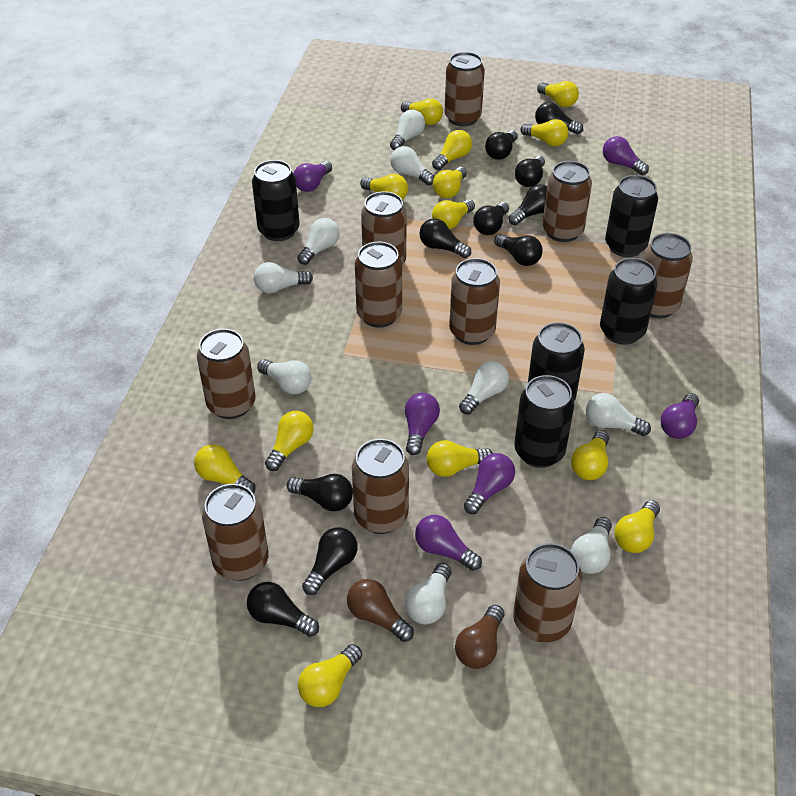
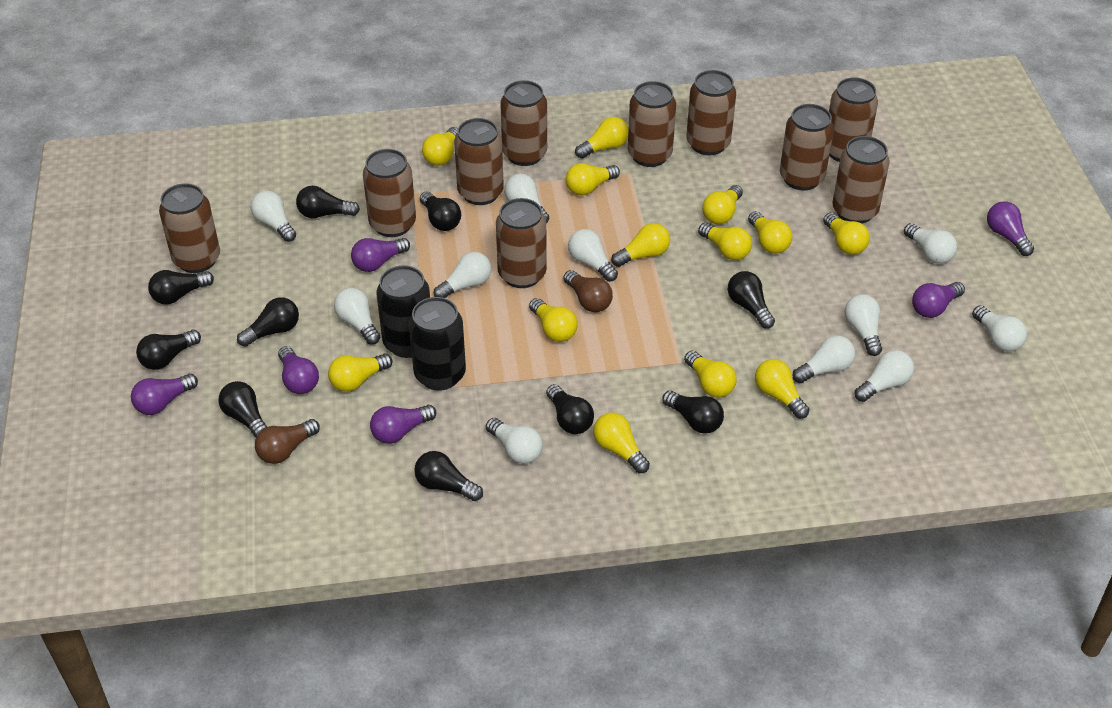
black can: 5 -> 2
white light bulb: 9 -> 11

